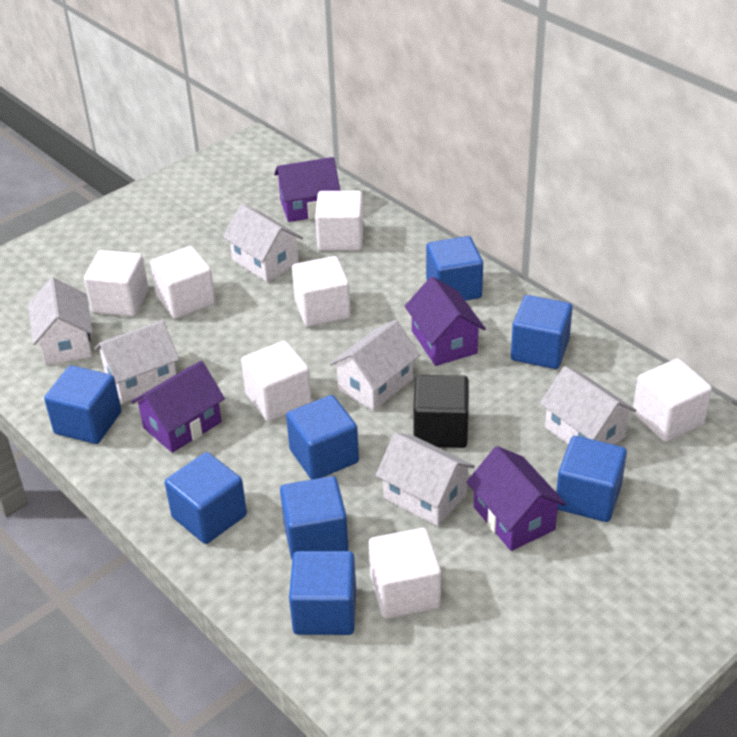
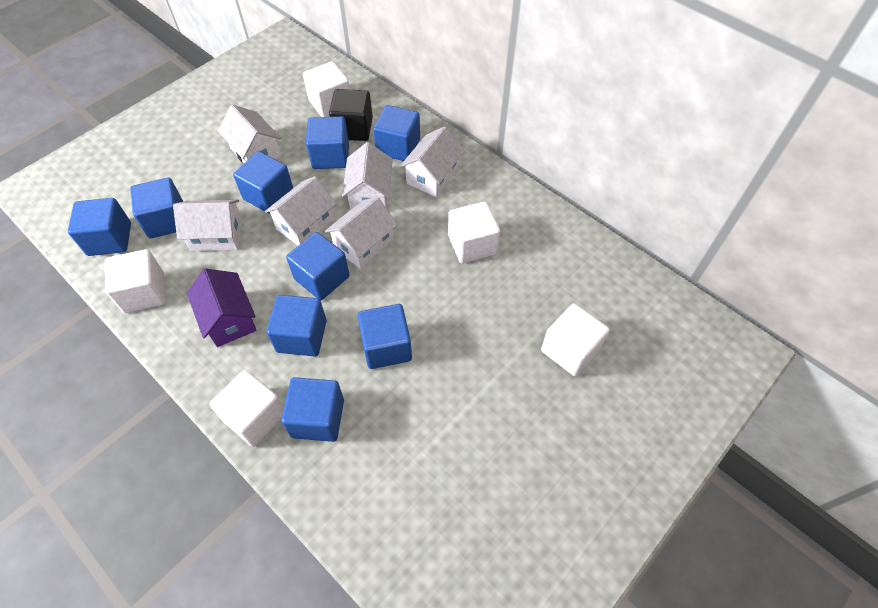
blue cube: 8 -> 9
purple house: 4 -> 1
white cube: 7 -> 5

